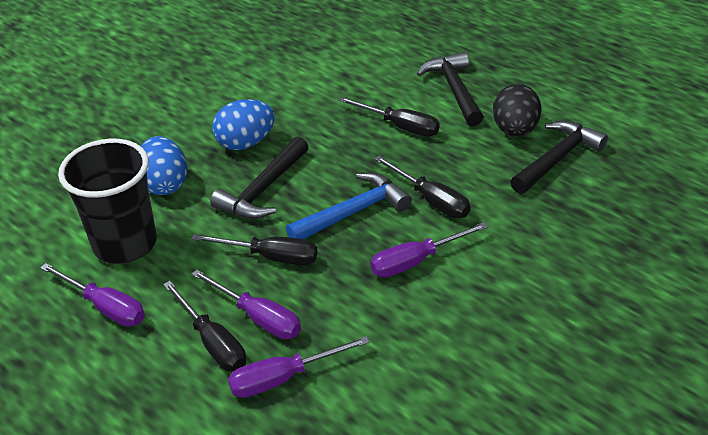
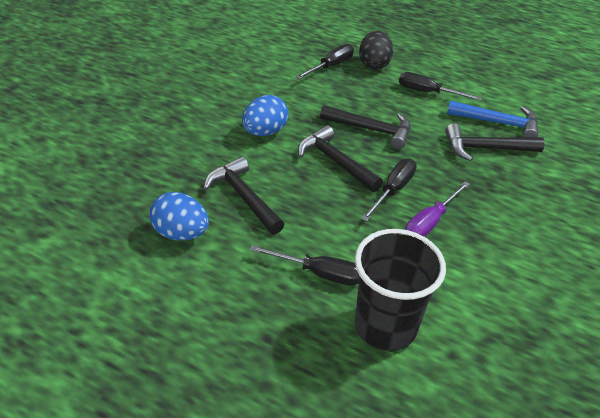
black hammer: 3 -> 4
purple screwdriver: 4 -> 1

